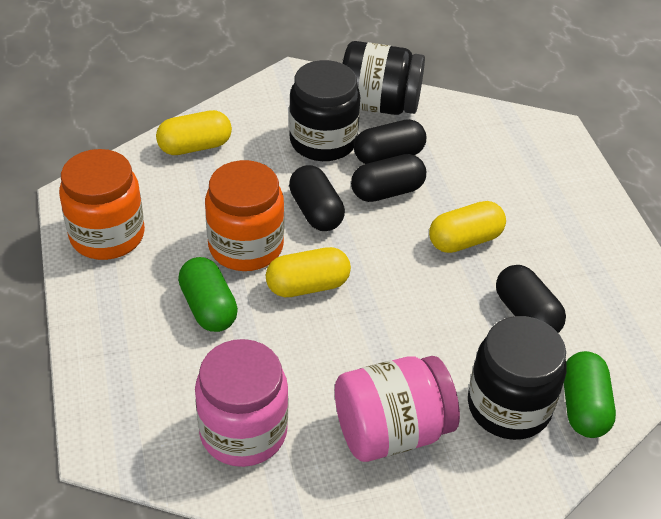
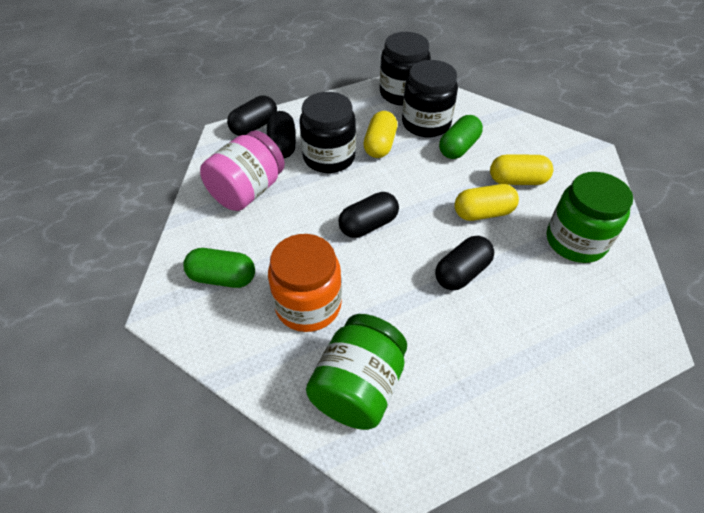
green jar: 0 -> 2
orange jar: 2 -> 1
pink jar: 2 -> 1

